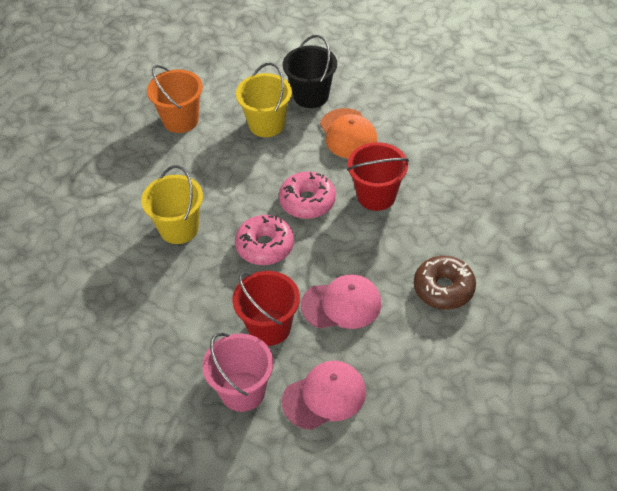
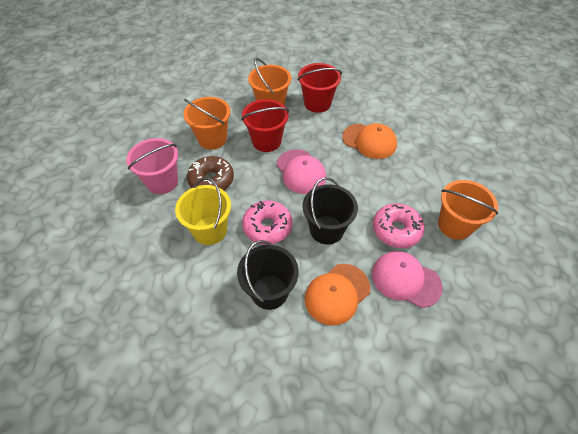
black bucket: 1 -> 2
orange bucket: 1 -> 3
orange cap: 1 -> 2
yellow bucket: 2 -> 1

